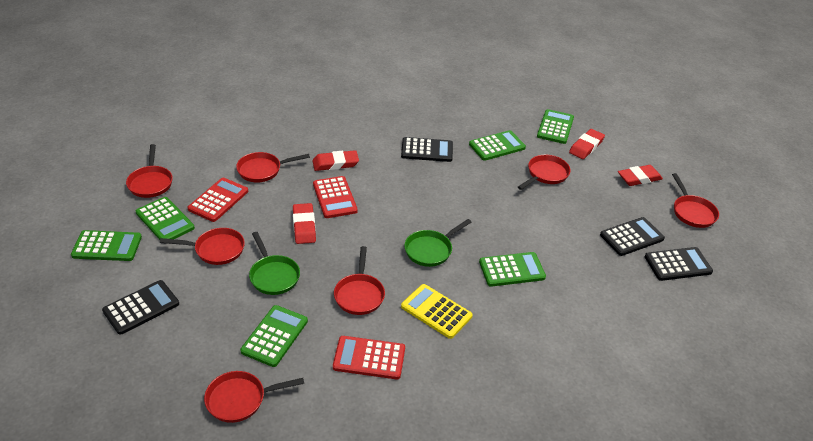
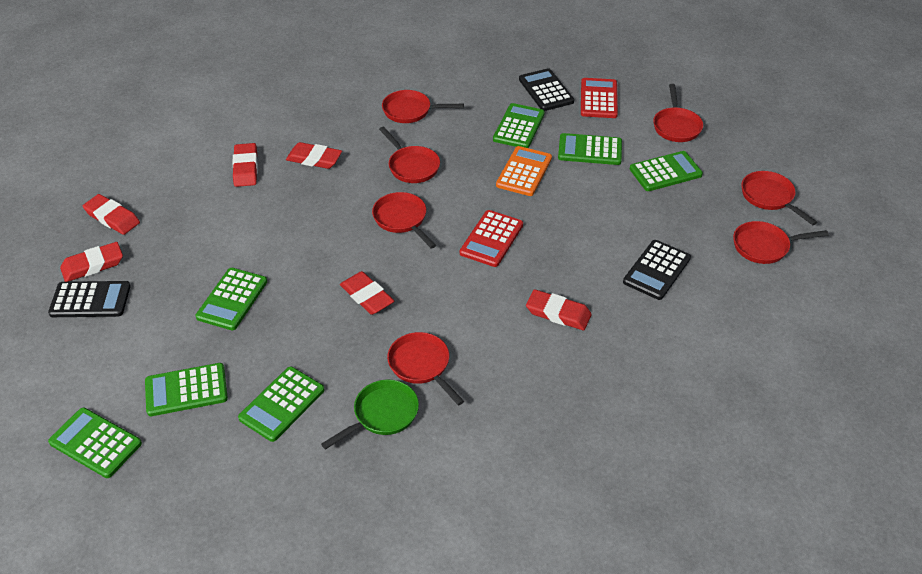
black calculator: 4 -> 3
green calculator: 6 -> 7
green pan: 2 -> 1
orange calculator: 0 -> 1
red calculator: 3 -> 2
red eraser: 4 -> 6
yellow calculator: 1 -> 0

